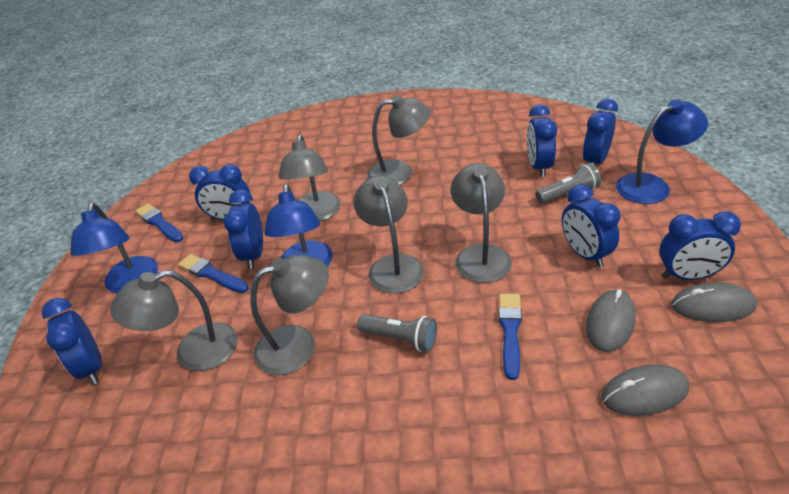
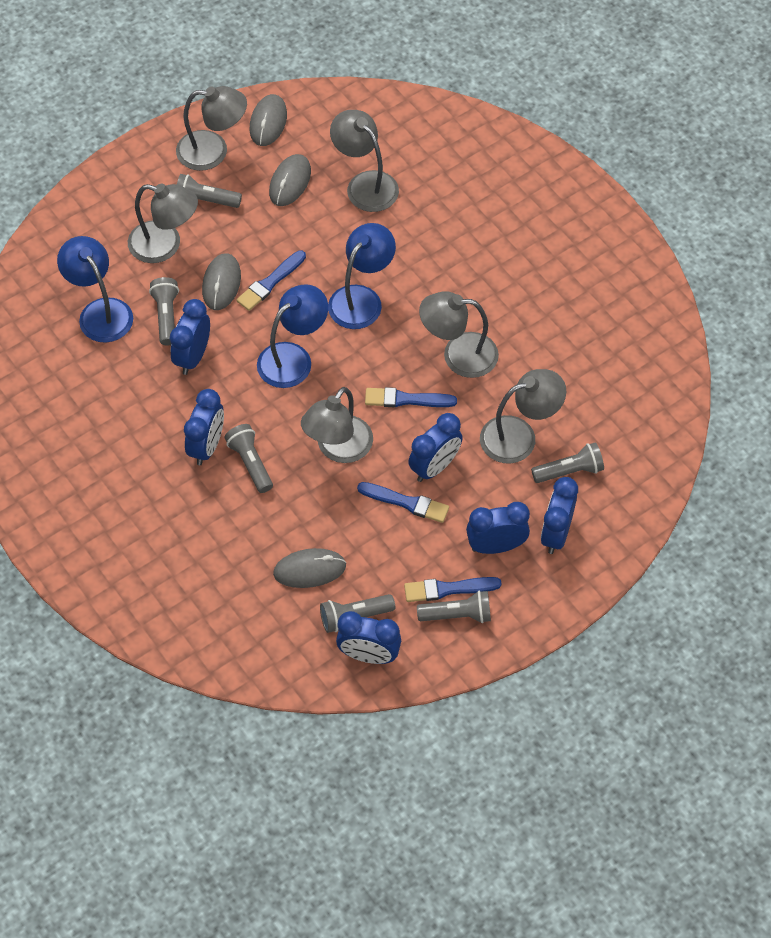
blue brush: 3 -> 4
blue clock: 7 -> 6
grey flashlight: 2 -> 6
grey mouse: 3 -> 4

